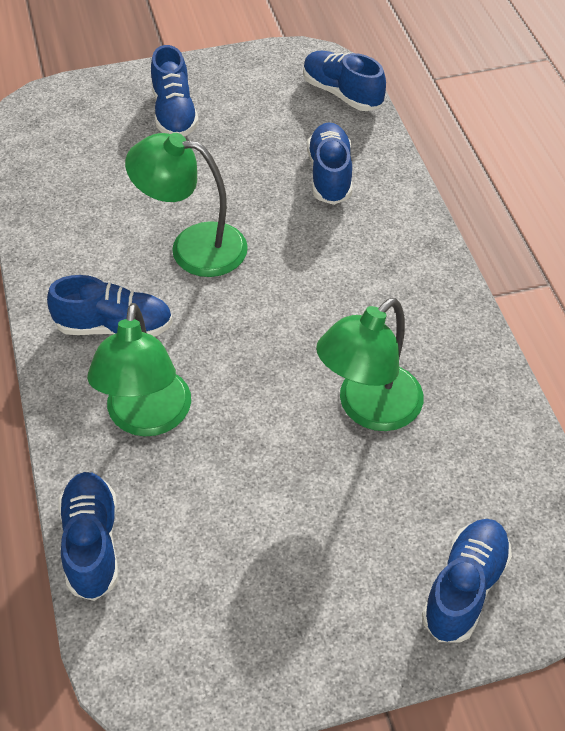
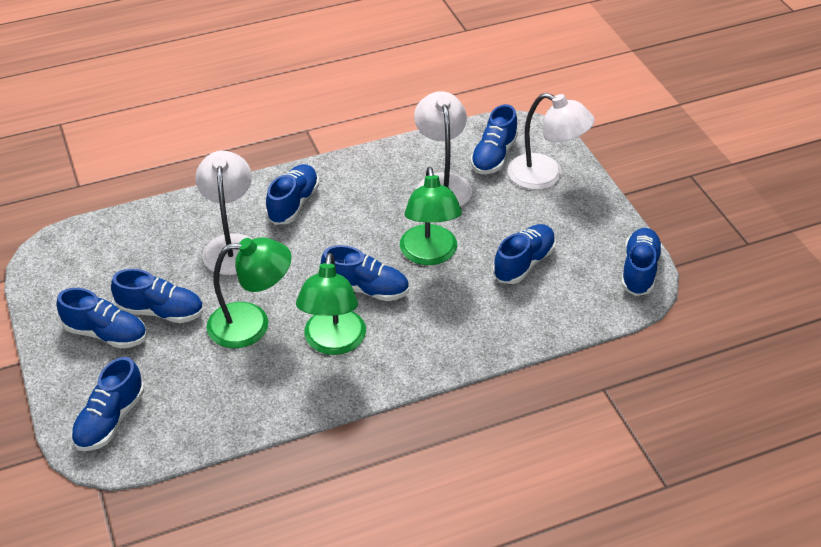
blue shoe: 6 -> 8
white lamp: 0 -> 3

